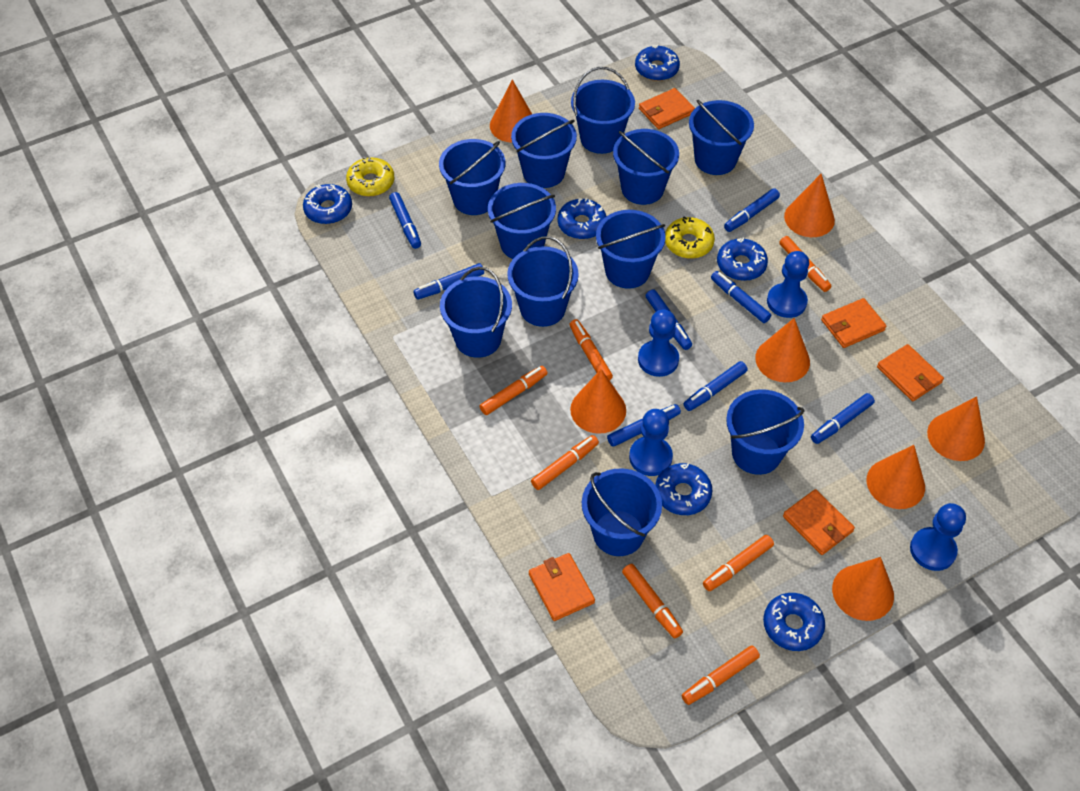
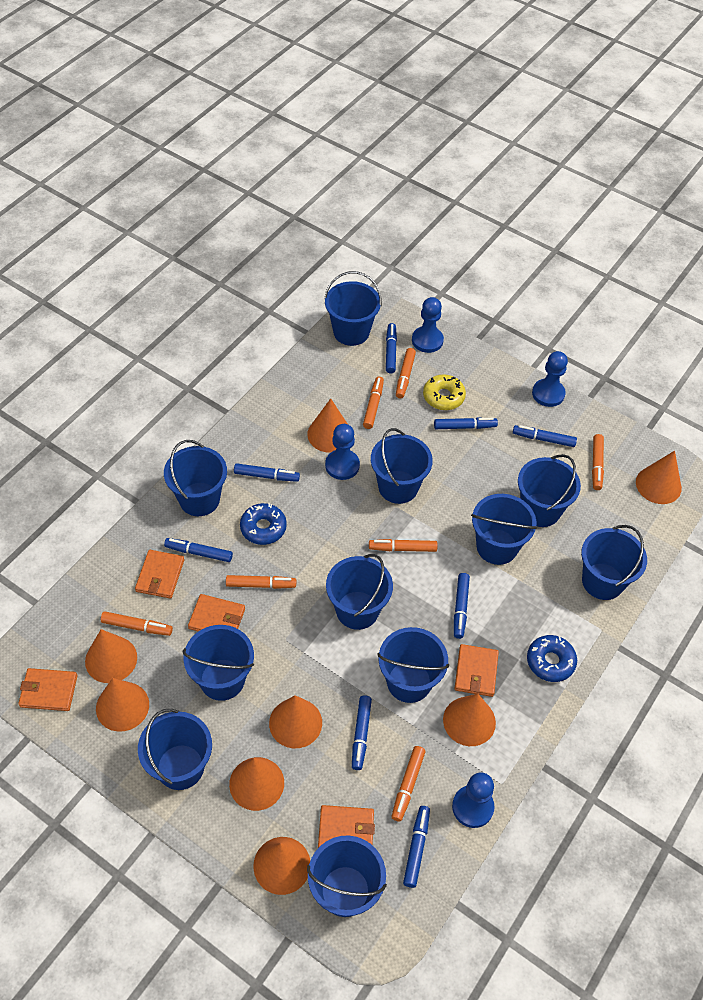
blue donut: 6 -> 2
orange cone: 7 -> 8
yellow donut: 2 -> 1

